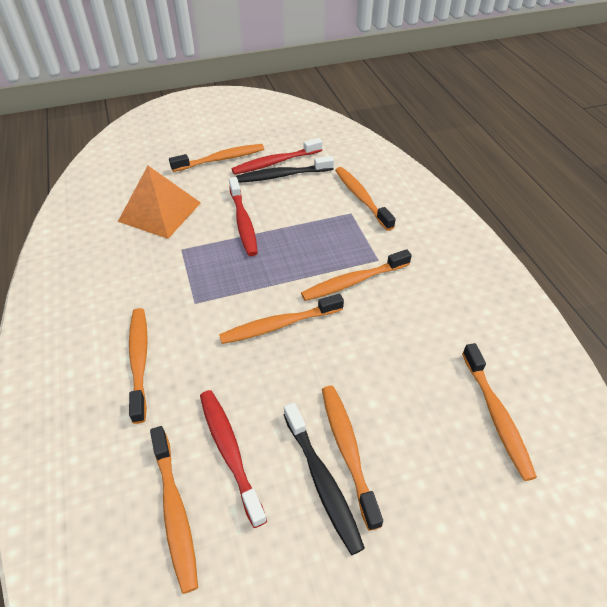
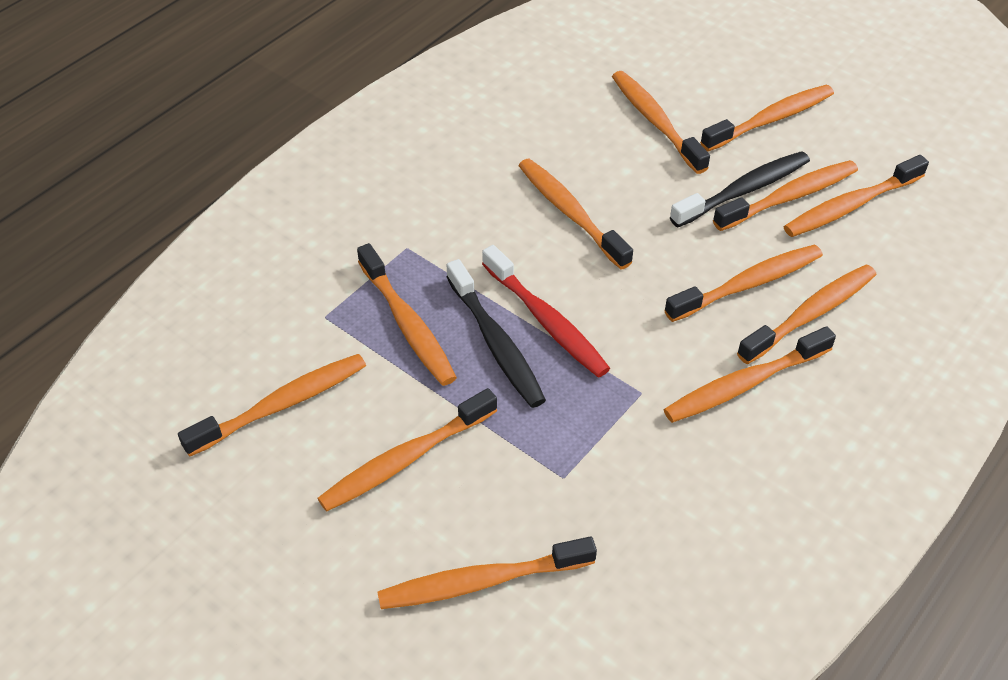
orange pyramid: 1 -> 0
orange toothbrush: 8 -> 12
red toothbrush: 3 -> 1

